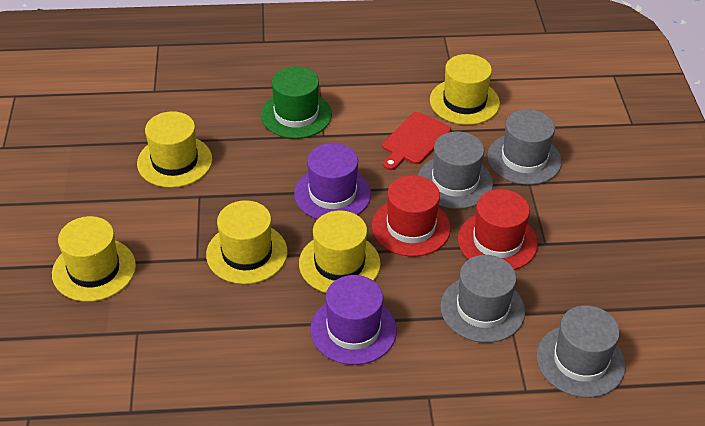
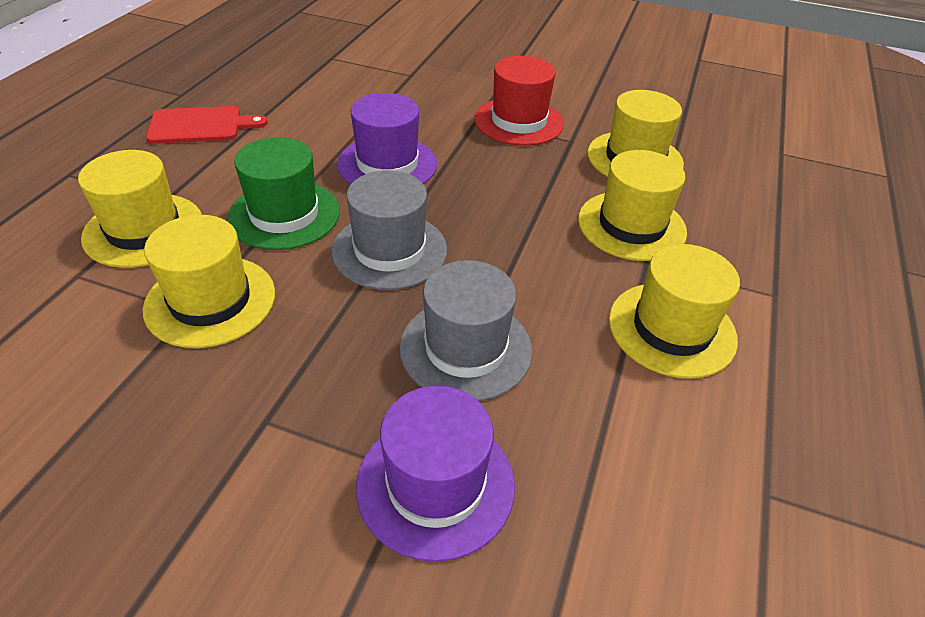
grey hat: 4 -> 2
red hat: 2 -> 1

